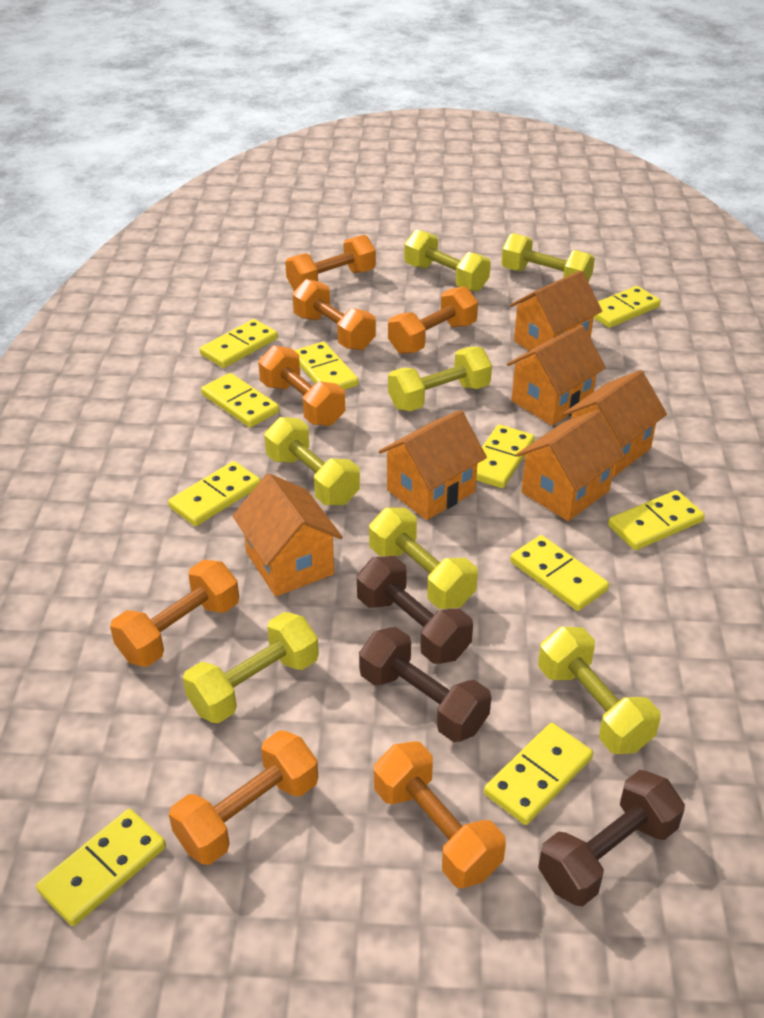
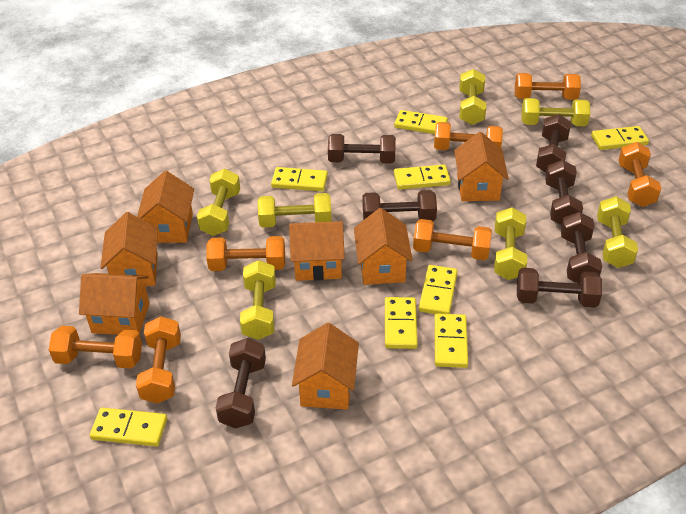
brown dumbbell: 3 -> 7
orange house: 6 -> 7
yellow domino: 10 -> 8

